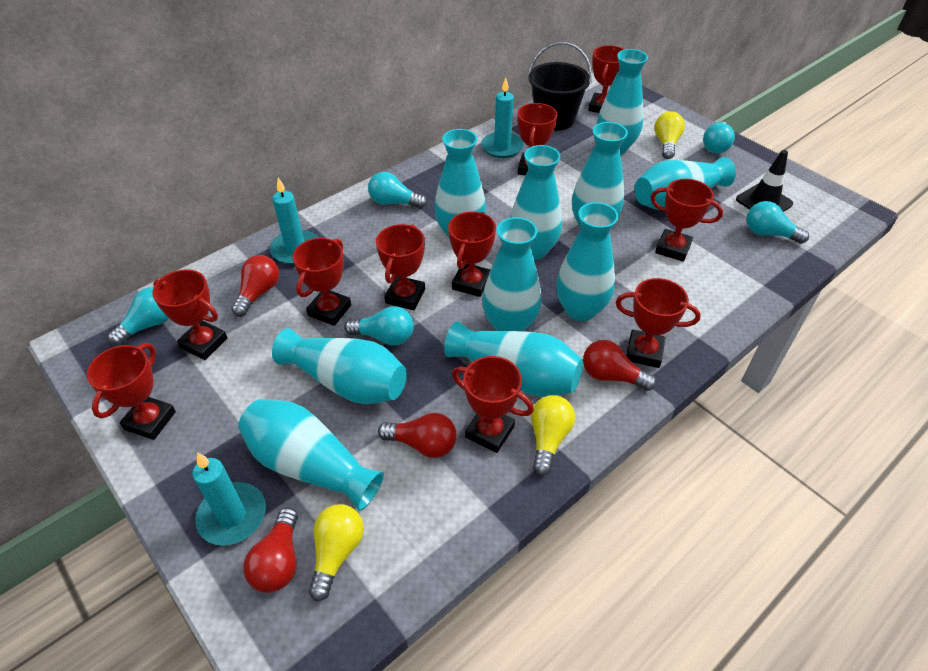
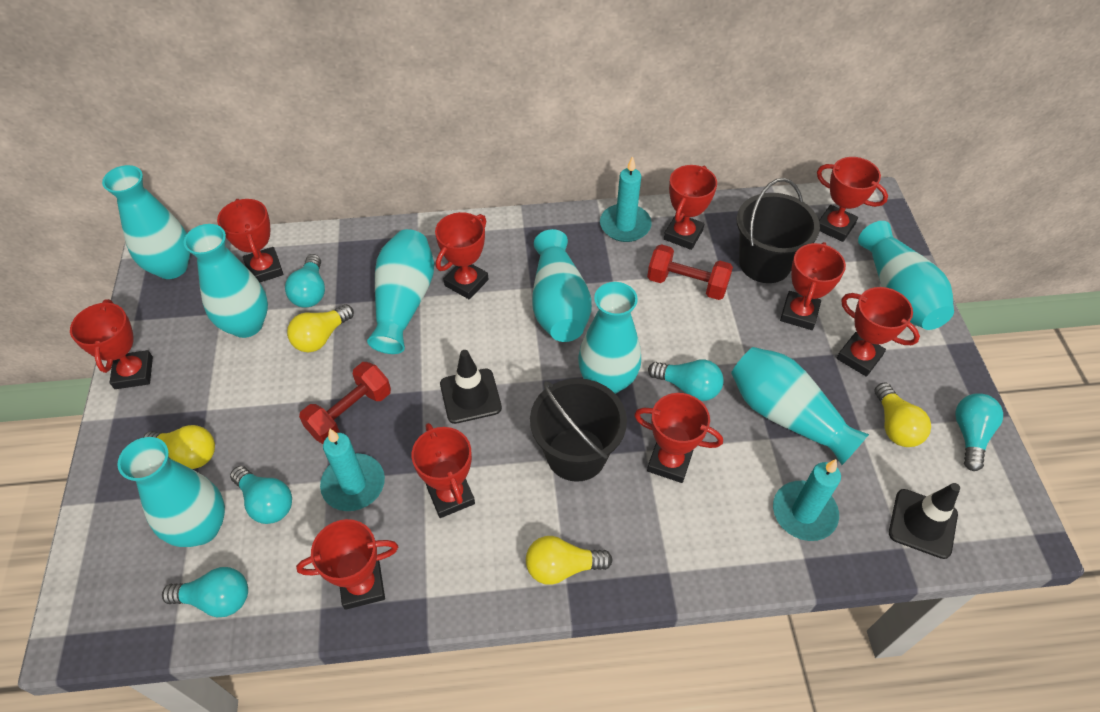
black bucket: 1 -> 2
black traffic cone: 1 -> 2
red dumbbell: 0 -> 2
red light bulb: 4 -> 0
turquoise vase: 10 -> 8
yellow light bulb: 3 -> 4

